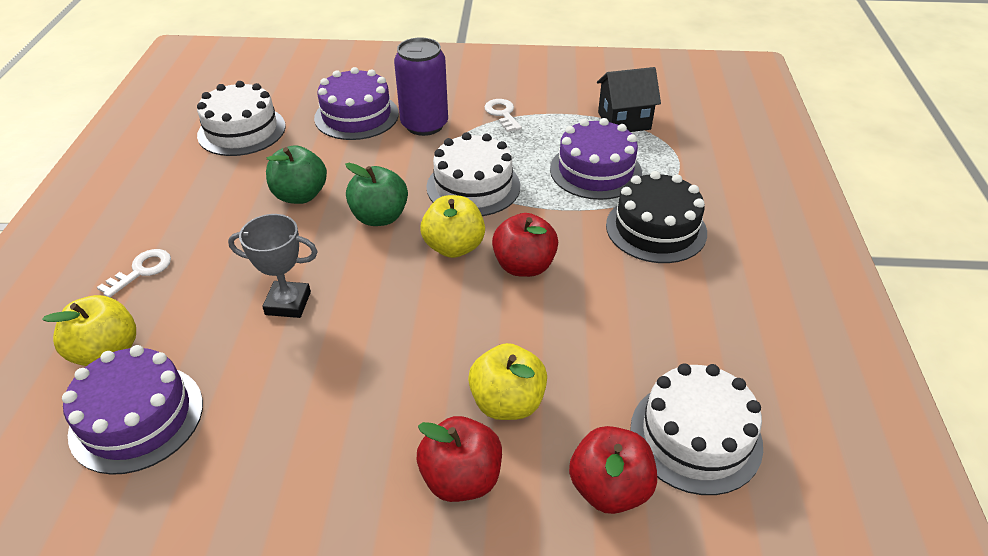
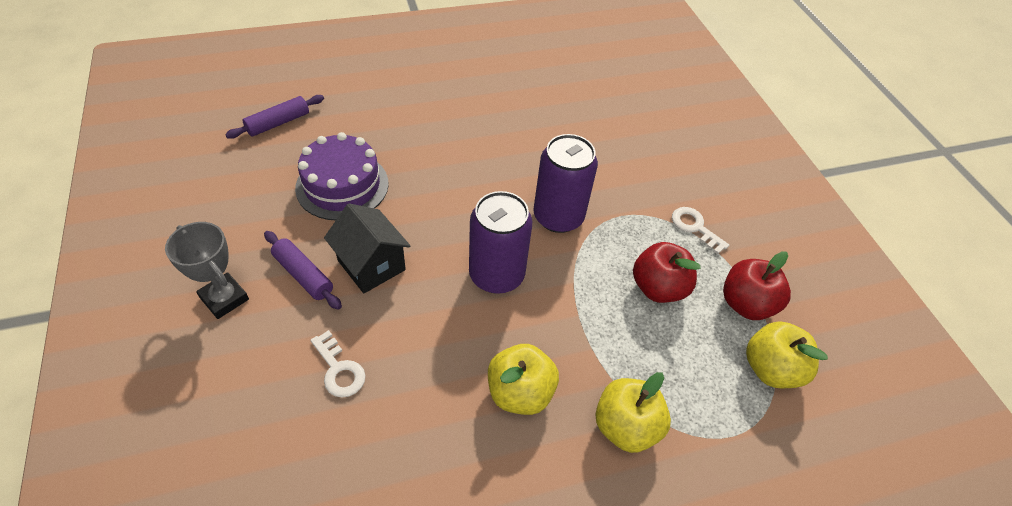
black cake: 1 -> 0
green apple: 2 -> 0
purple cake: 3 -> 1
purple can: 1 -> 2
purple rolling pin: 0 -> 2
red apple: 3 -> 2
white cake: 3 -> 0

